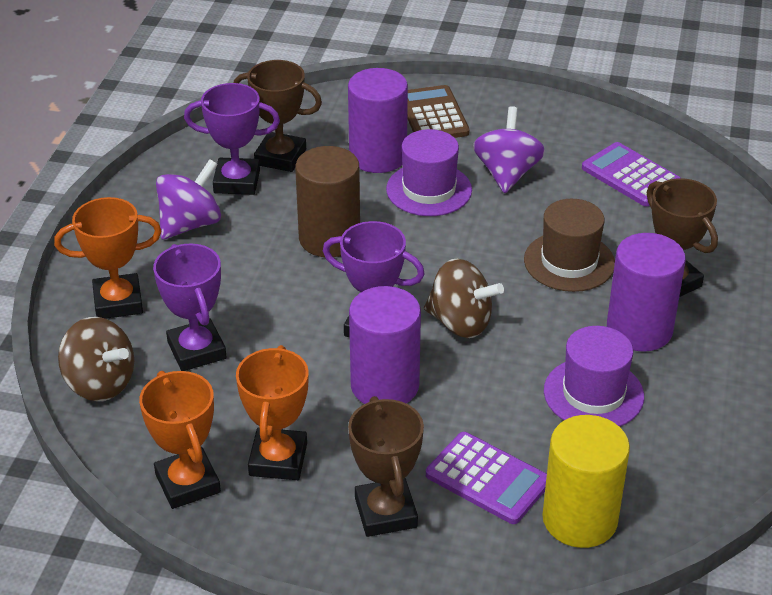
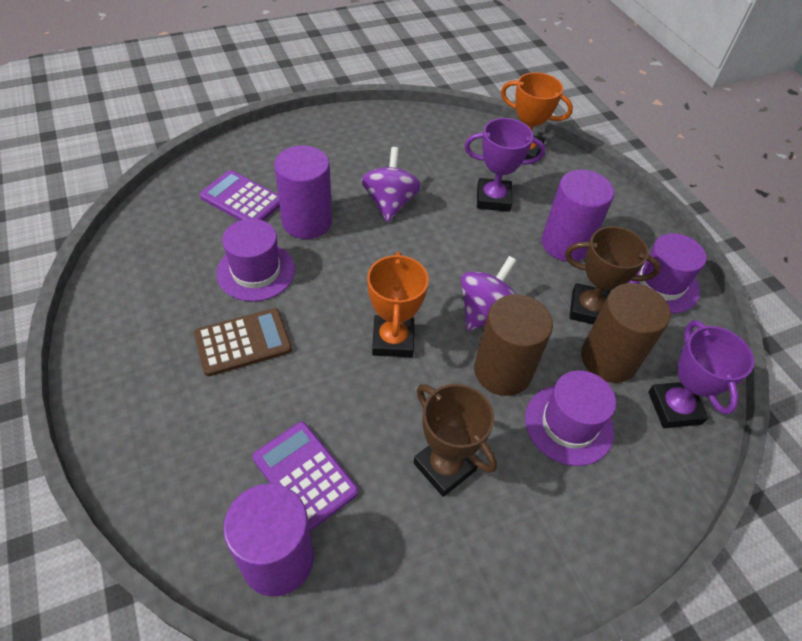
brown cylinder: 1 -> 2
brown hat: 1 -> 0
brown spinning top: 2 -> 0
brown trophy: 3 -> 2
orange trophy: 3 -> 2
purple hat: 2 -> 3
purple trophy: 3 -> 2
yellow cylinder: 1 -> 0

